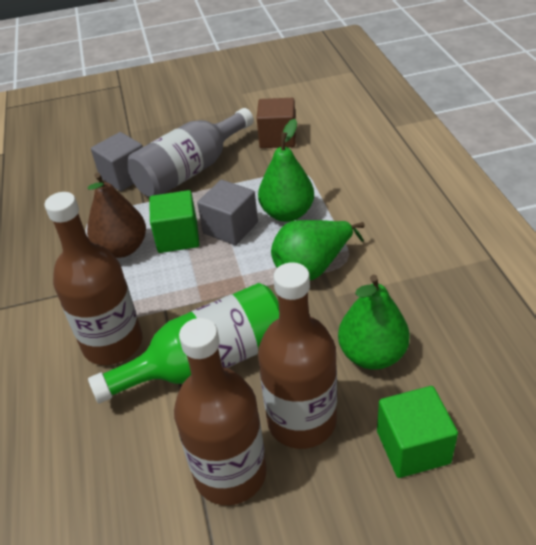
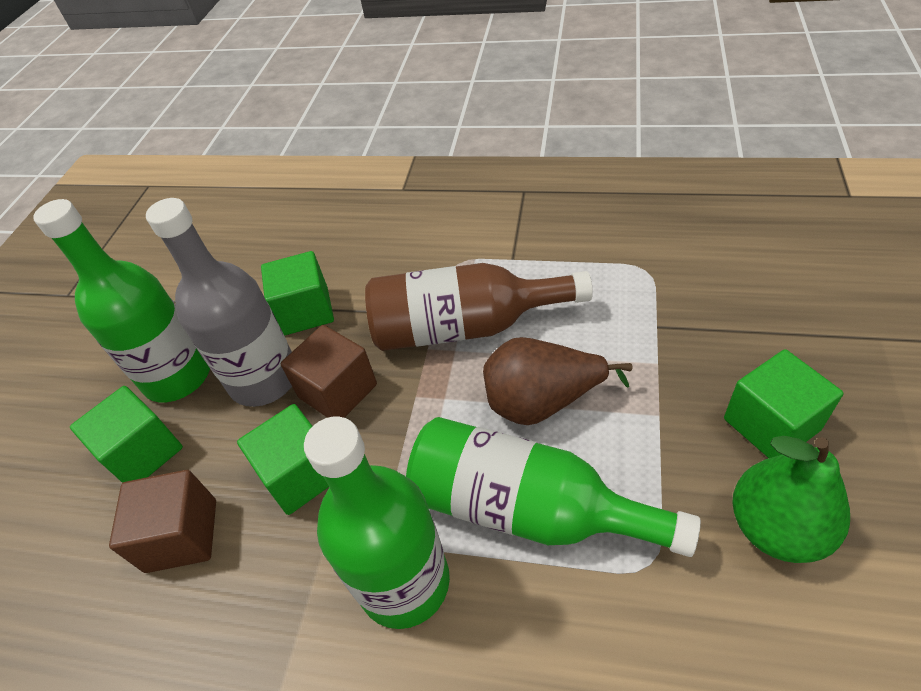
brown bottle: 3 -> 1
brown cube: 1 -> 2
green bottle: 1 -> 3
green cube: 2 -> 4
green pear: 3 -> 1
grey cube: 2 -> 0

